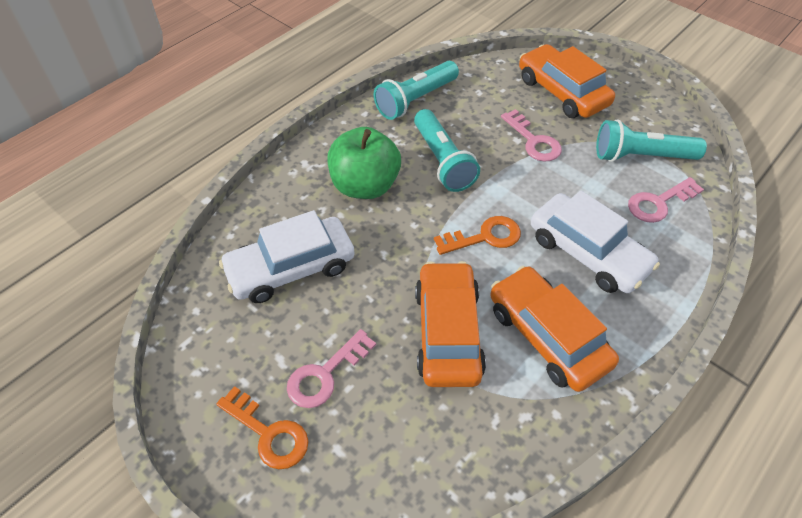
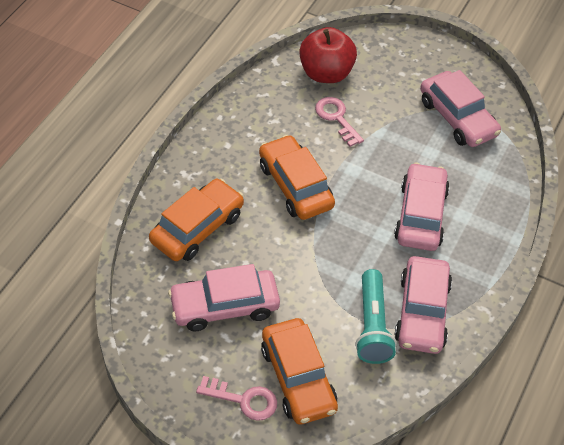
green apple: 1 -> 0
orange key: 2 -> 0
pink car: 0 -> 4
pink key: 3 -> 2
red apple: 0 -> 1
turquoise flashlight: 3 -> 1
white car: 2 -> 0

